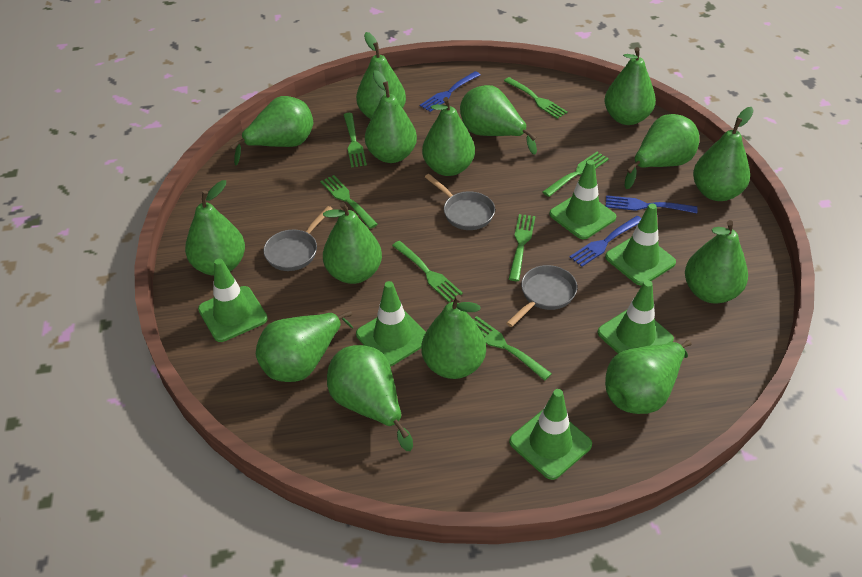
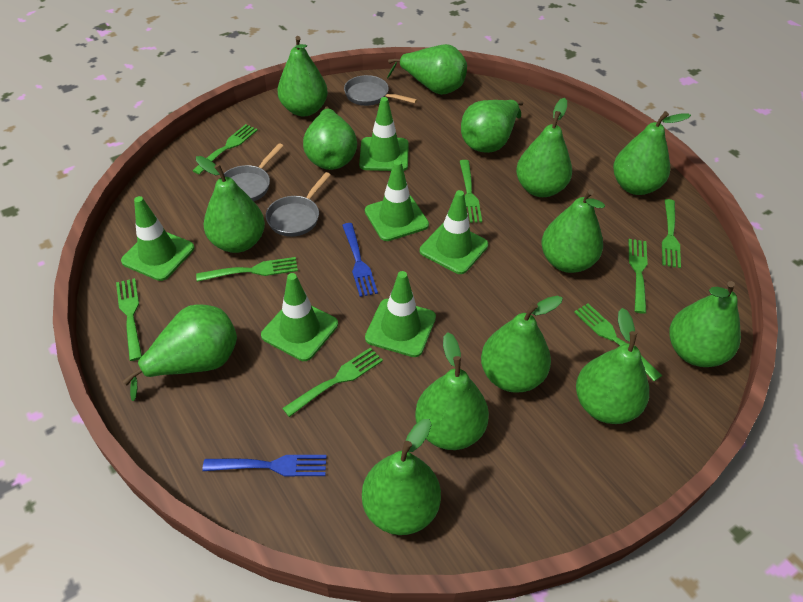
blue fork: 3 -> 2
green fork: 7 -> 8
green pear: 15 -> 14

